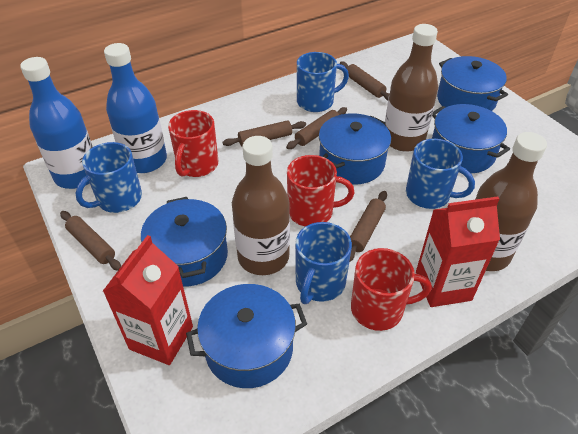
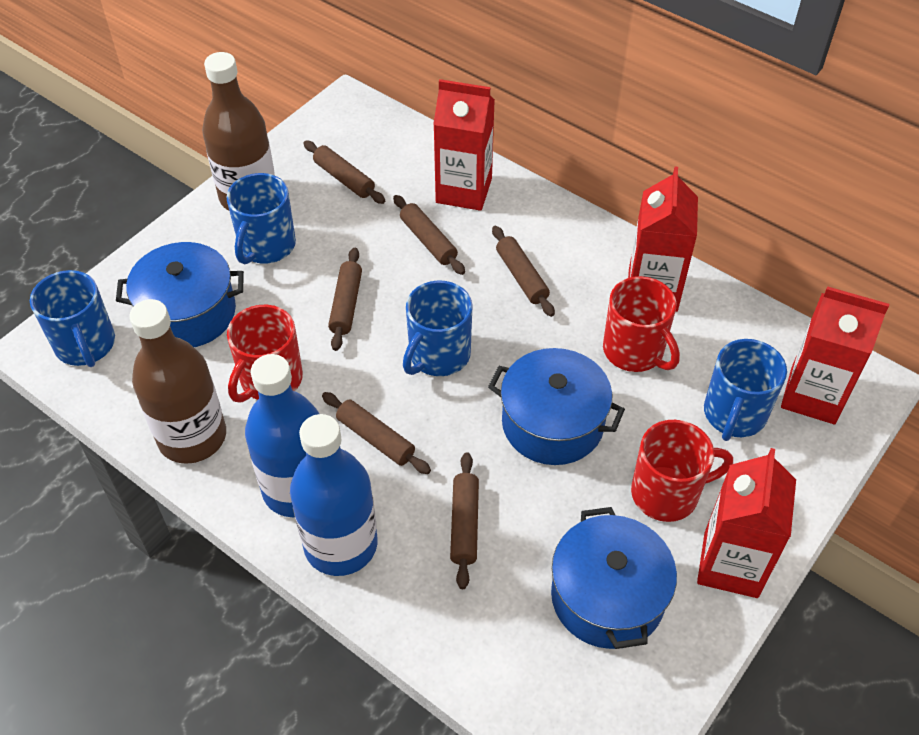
blue pot: 5 -> 3
brown bottle: 3 -> 2
brown rolling pin: 5 -> 6
red carton: 2 -> 4

